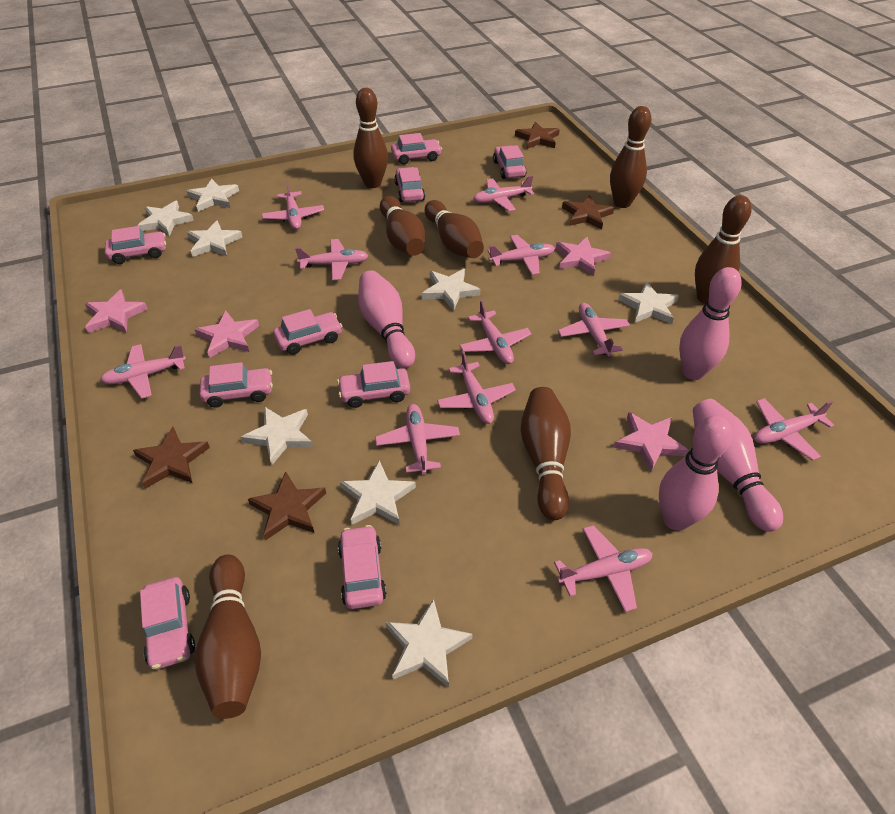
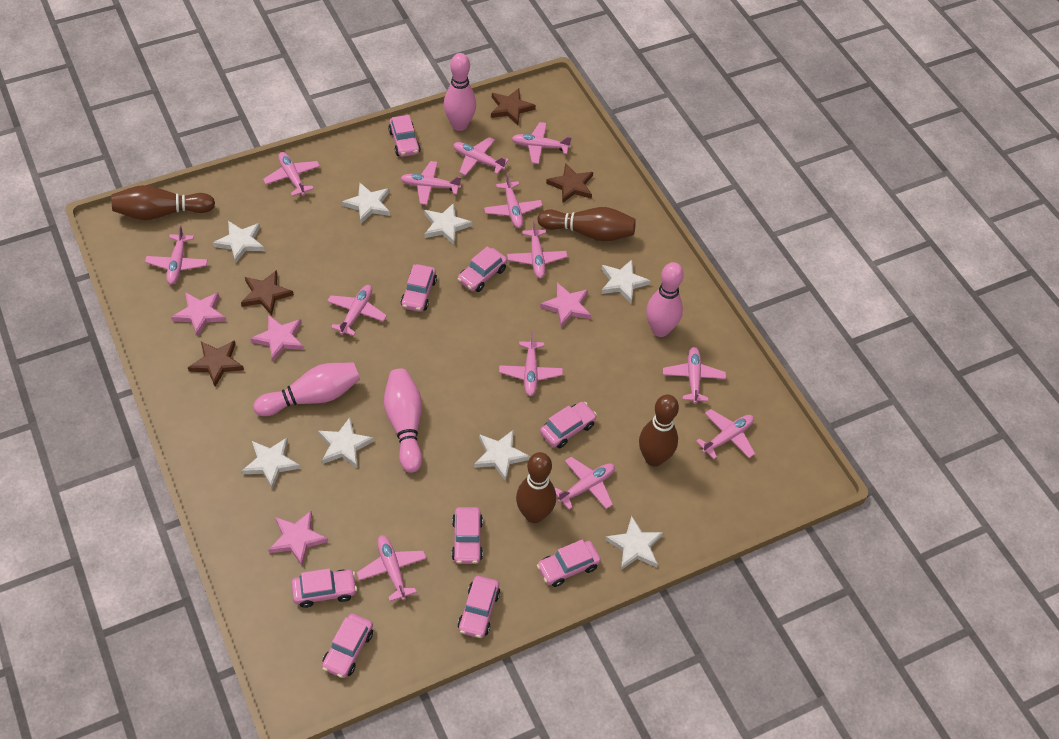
brown bowling pin: 7 -> 4
pink plane: 11 -> 13

